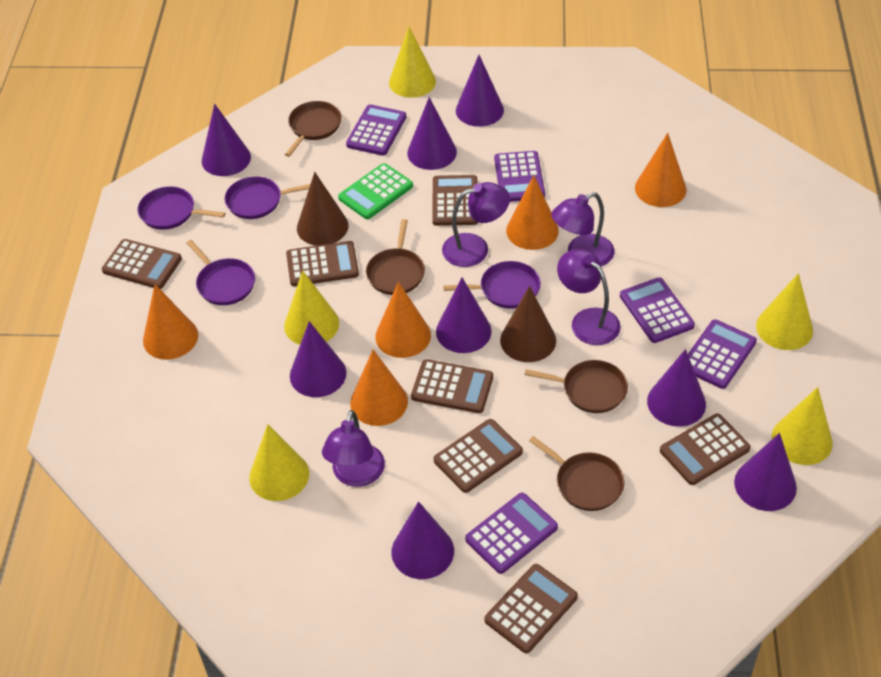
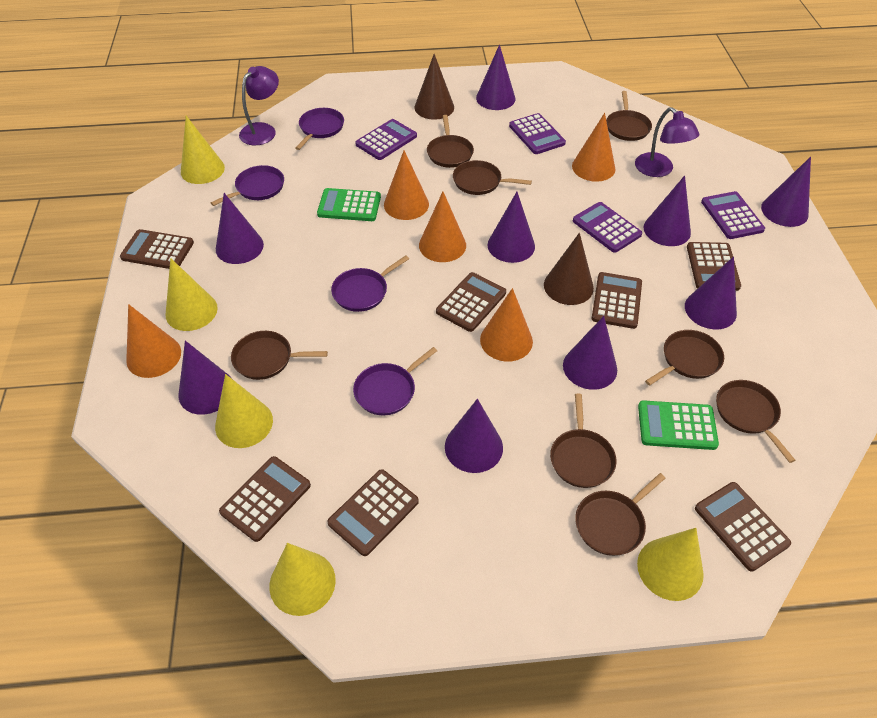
brown pan: 4 -> 8
green calculator: 1 -> 2
purple calculator: 5 -> 4
purple cone: 8 -> 9
purple lamp: 4 -> 2

